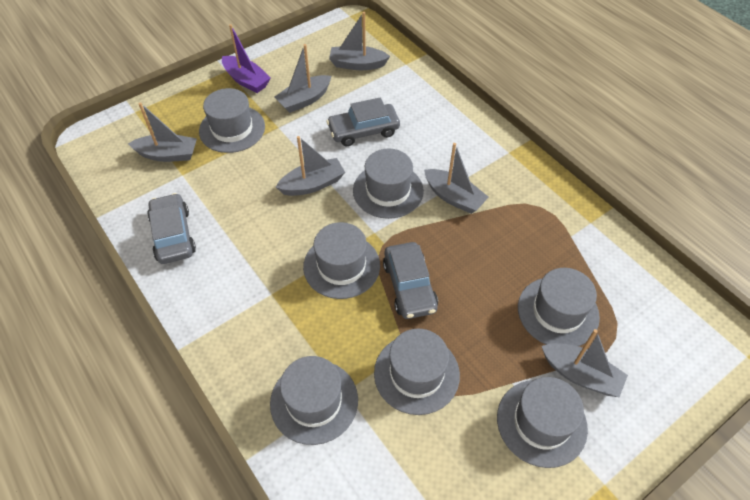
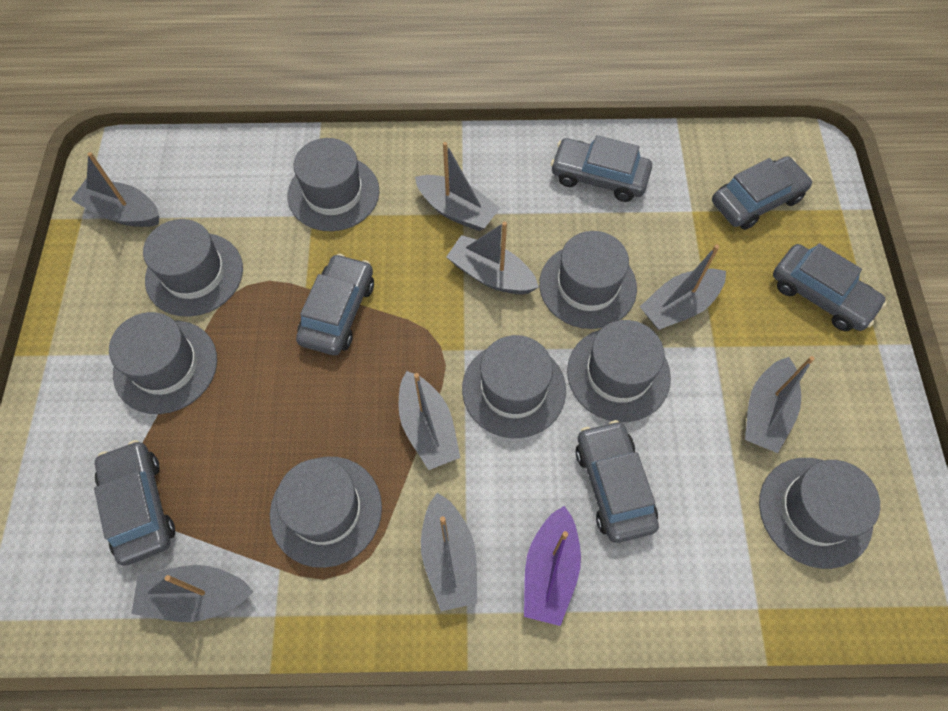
grey boat: 6 -> 8
grey car: 3 -> 6
grey hat: 7 -> 8

